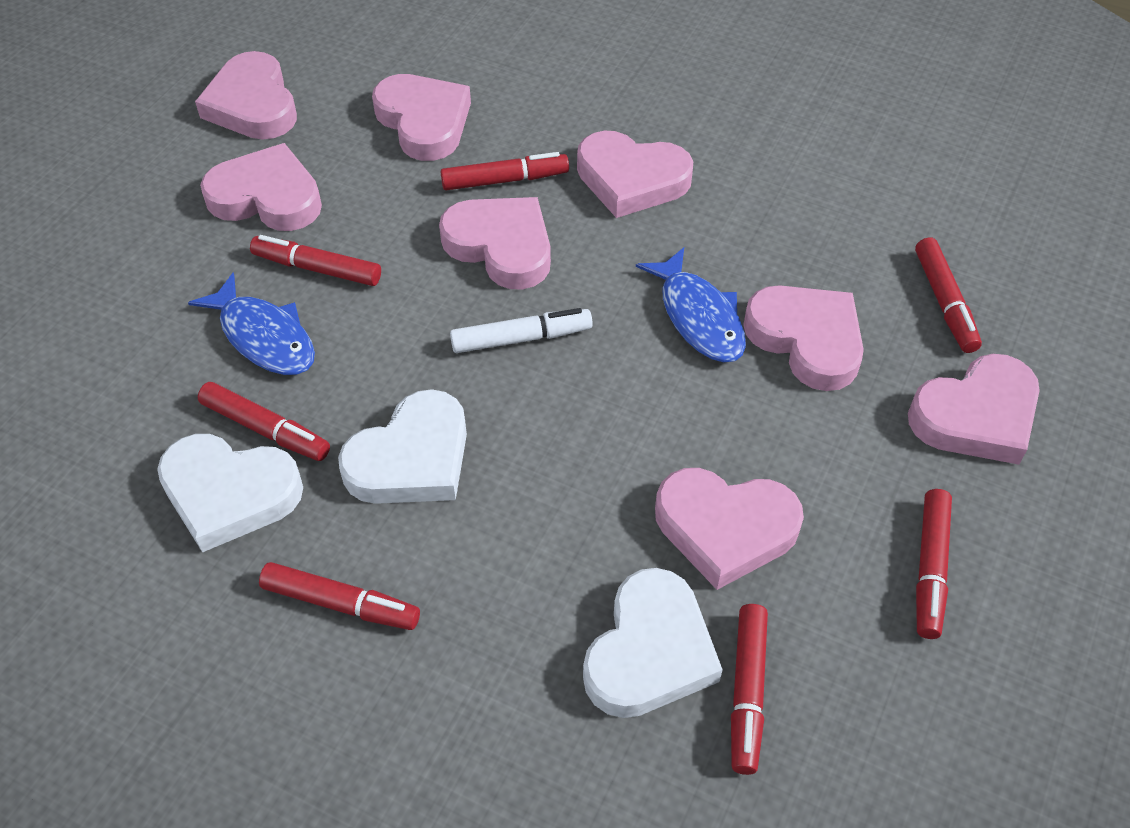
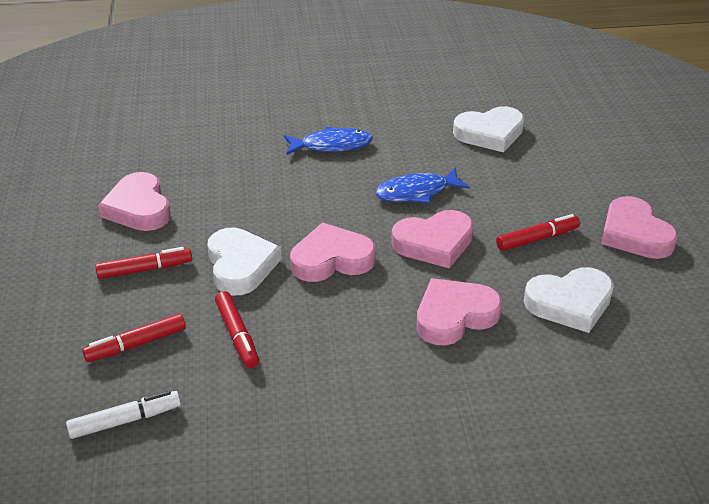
pink heart: 8 -> 5
red marker: 7 -> 4

